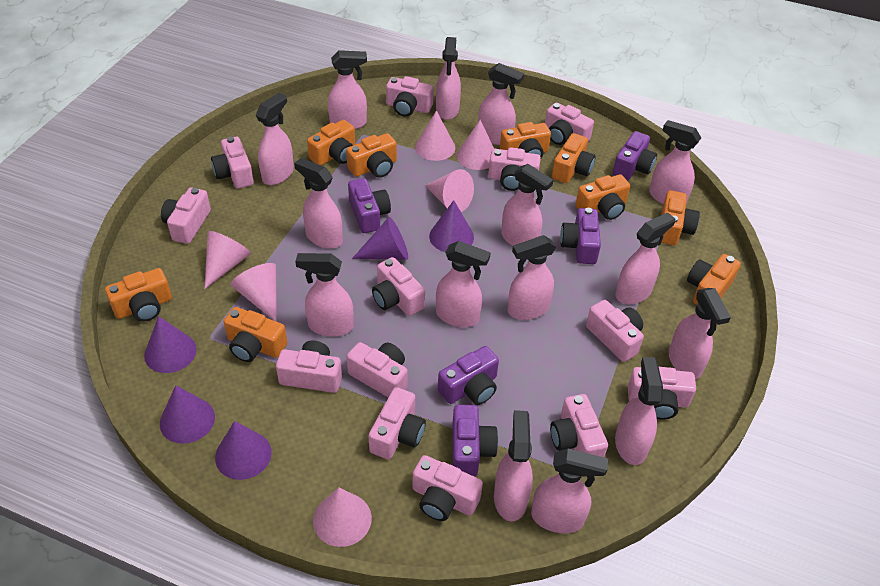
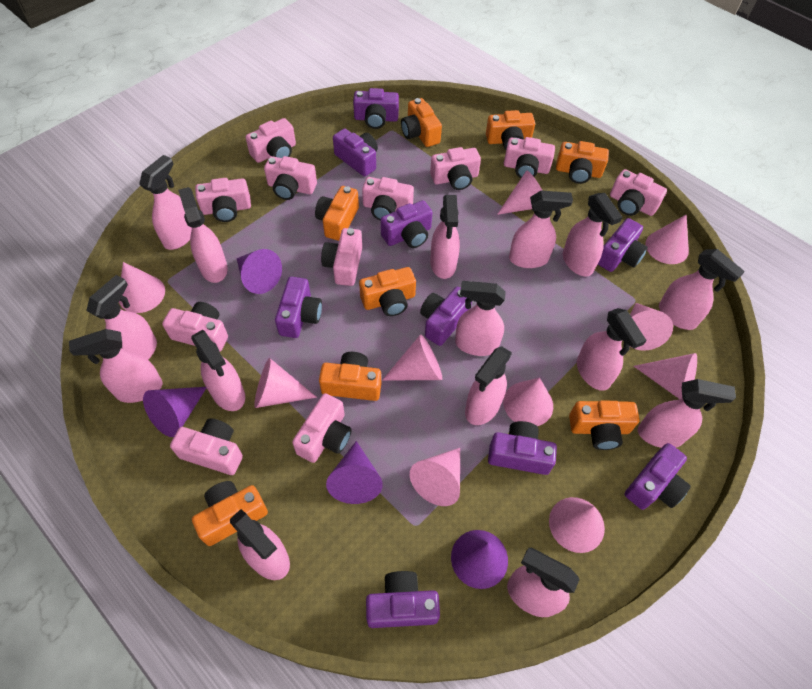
orange camera: 9 -> 8
pink camera: 13 -> 11
pink cone: 6 -> 10
purple camera: 5 -> 9
purple cone: 5 -> 4

